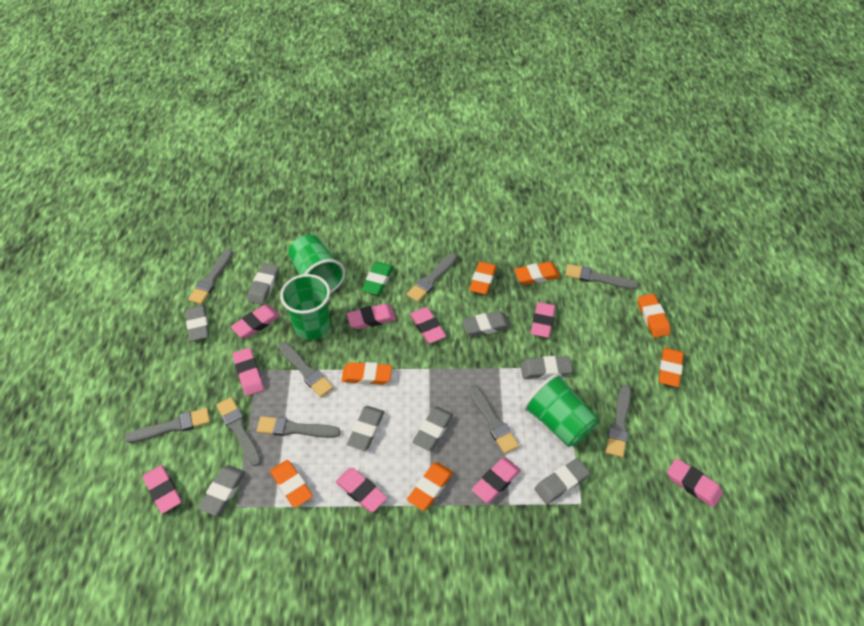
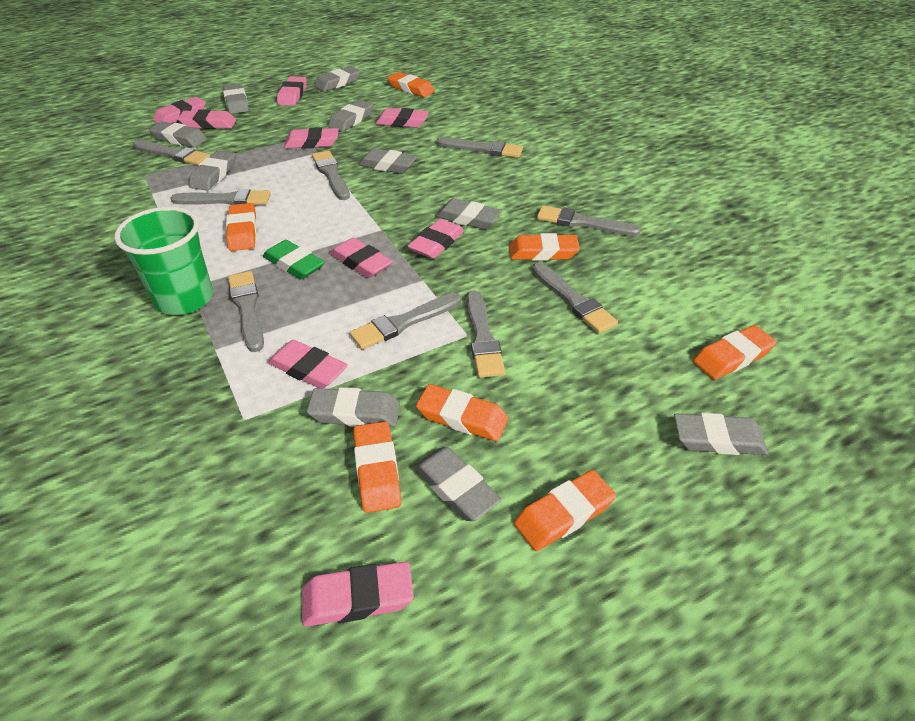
green cup: 3 -> 1
grey eraser: 8 -> 10

